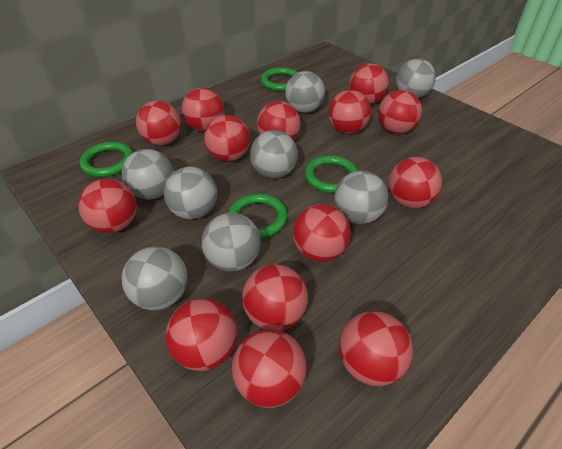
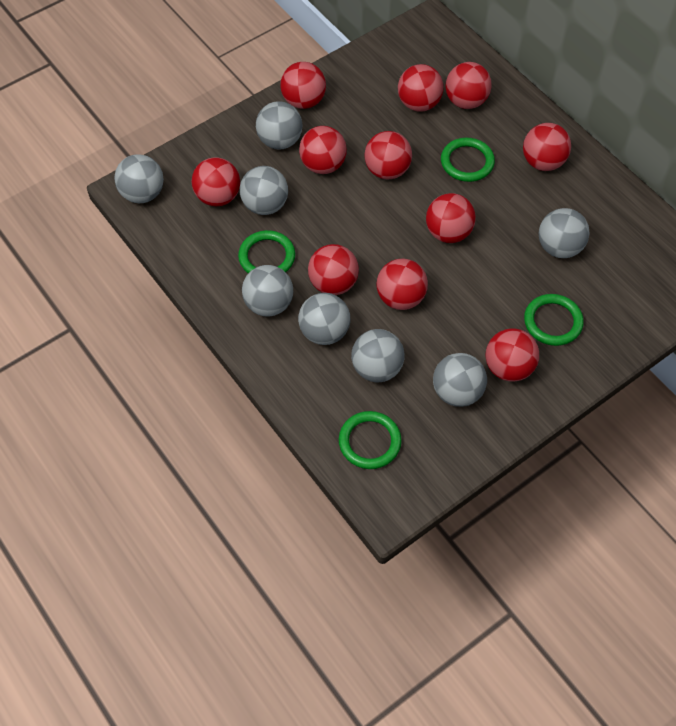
red ball: 14 -> 11

